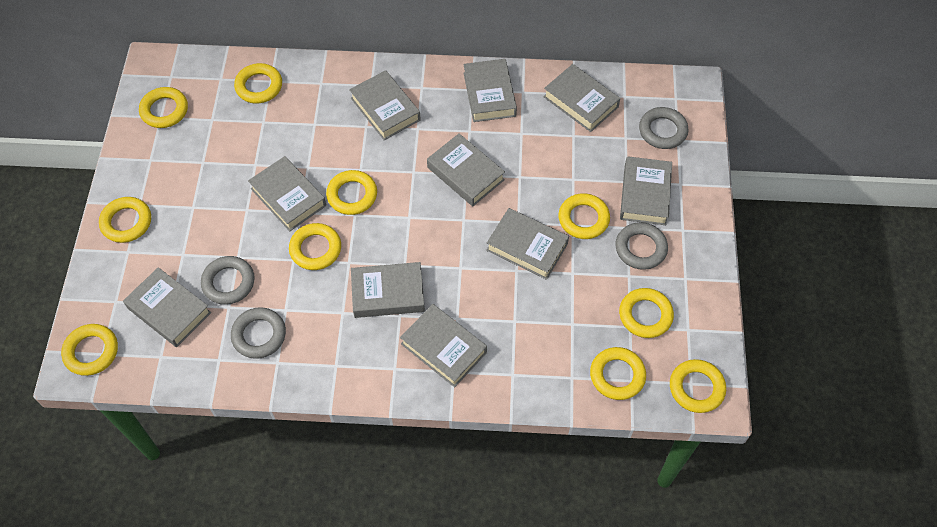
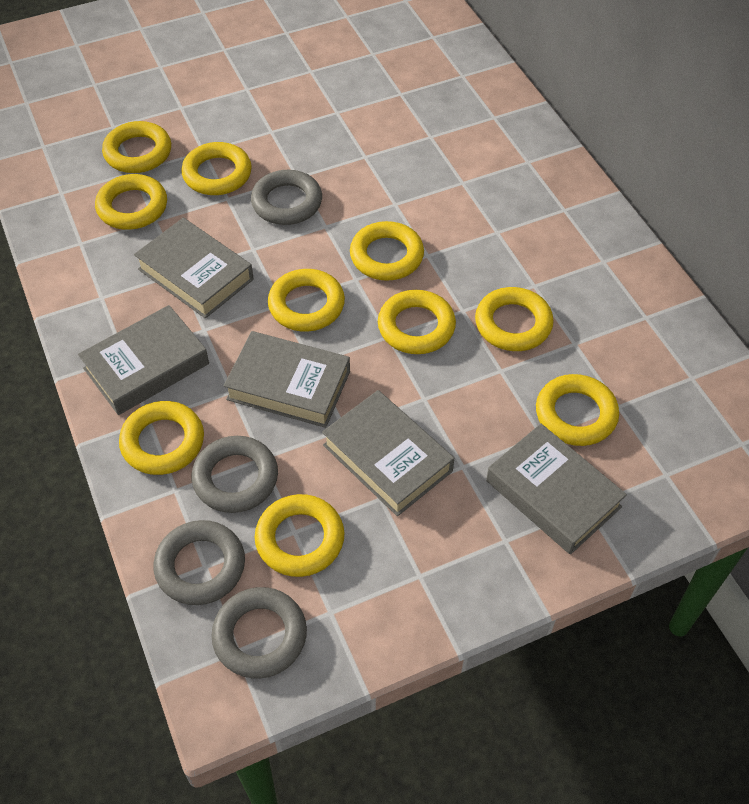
grey book: 10 -> 5

